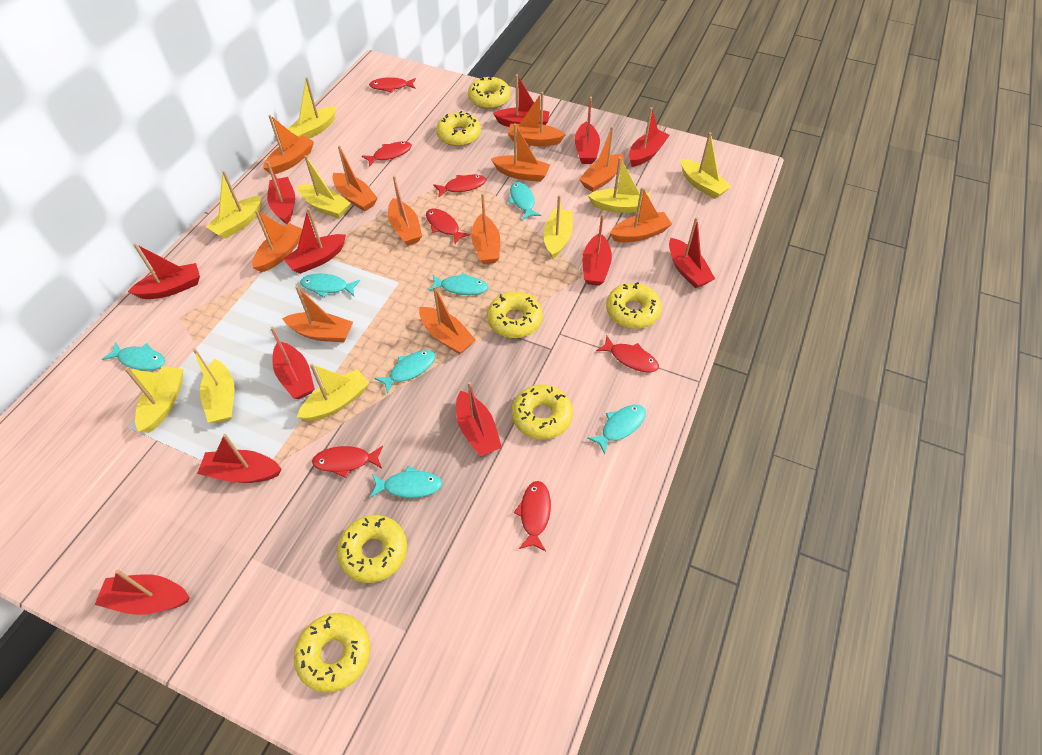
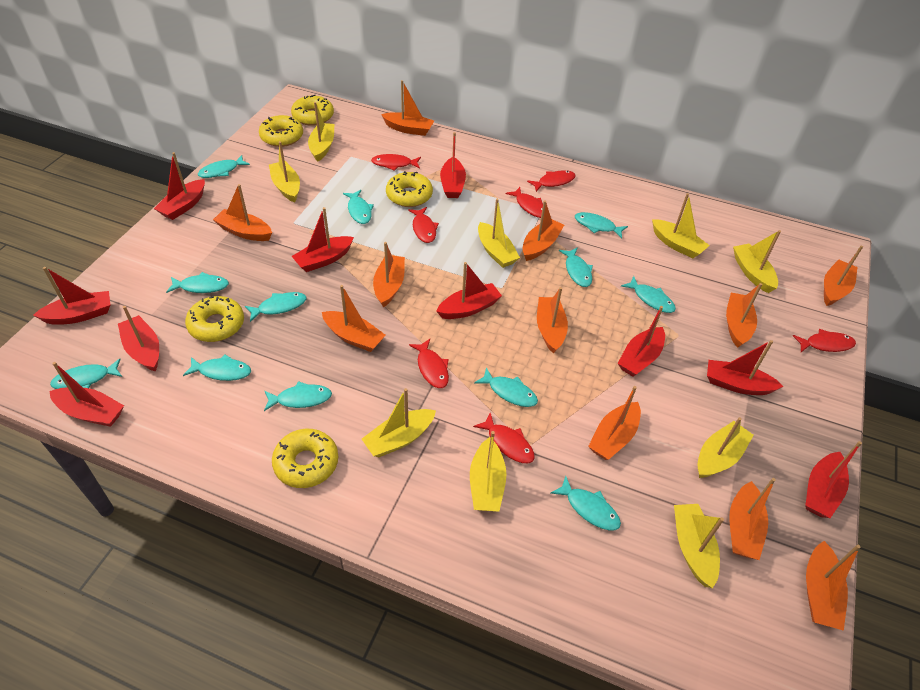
red boat: 12 -> 10
turquoise fish: 7 -> 12
yellow donut: 7 -> 5

